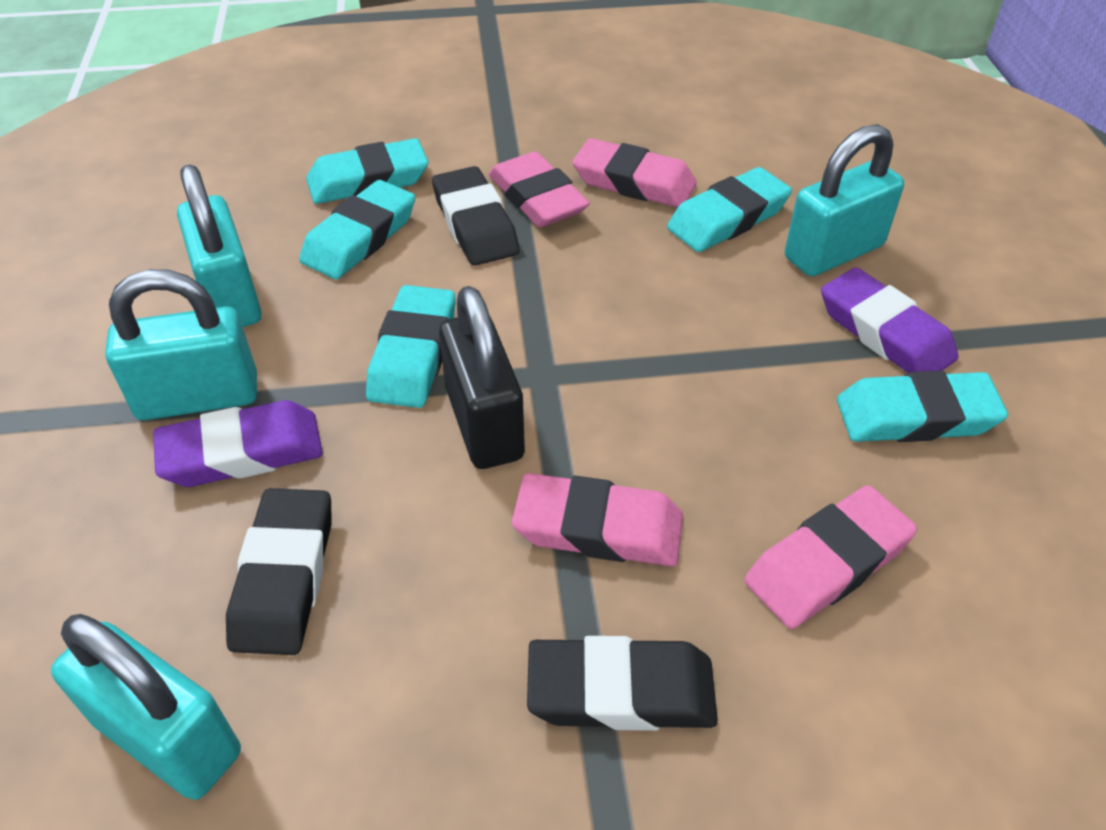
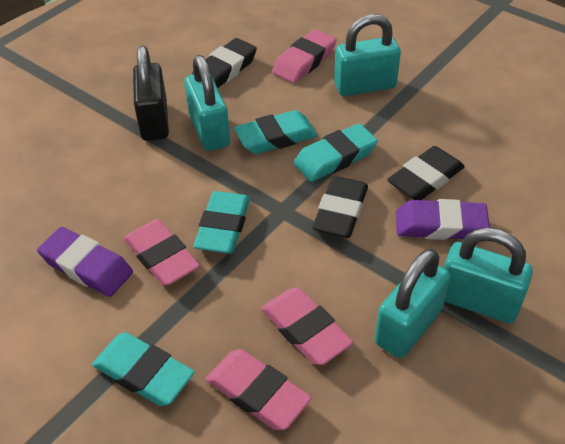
turquoise eraser: 5 -> 4

